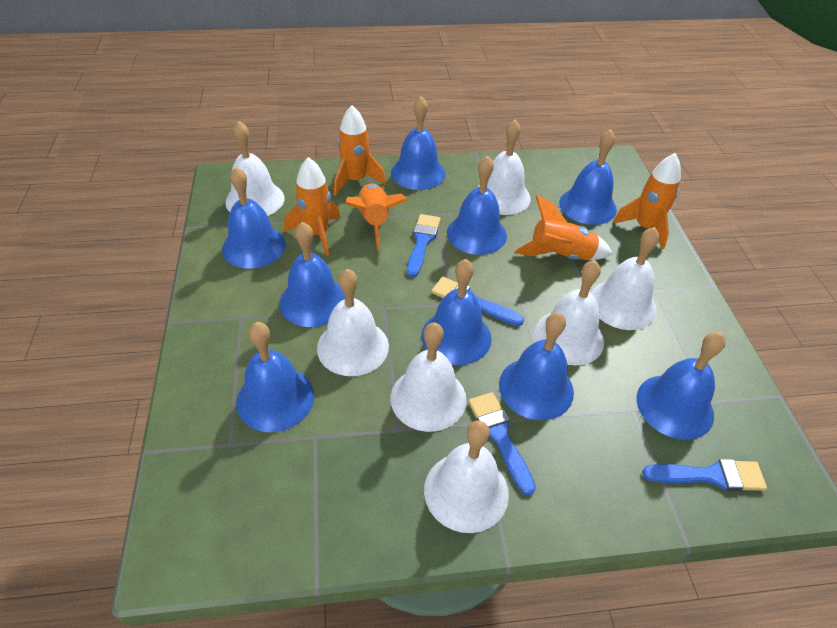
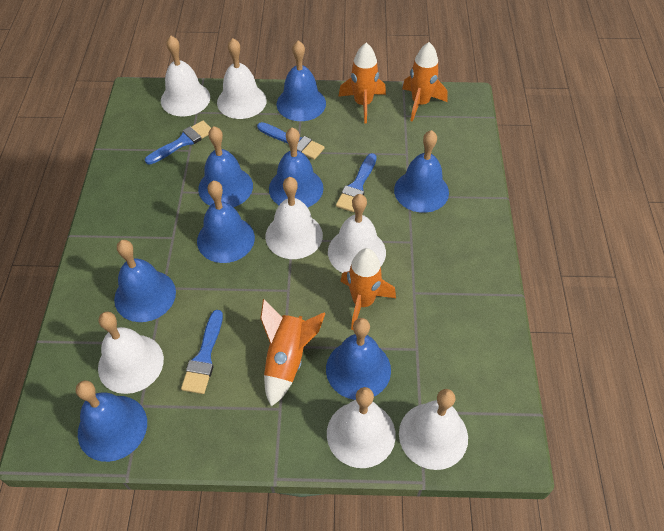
blue bell: 9 -> 8
orange rocket: 5 -> 4

